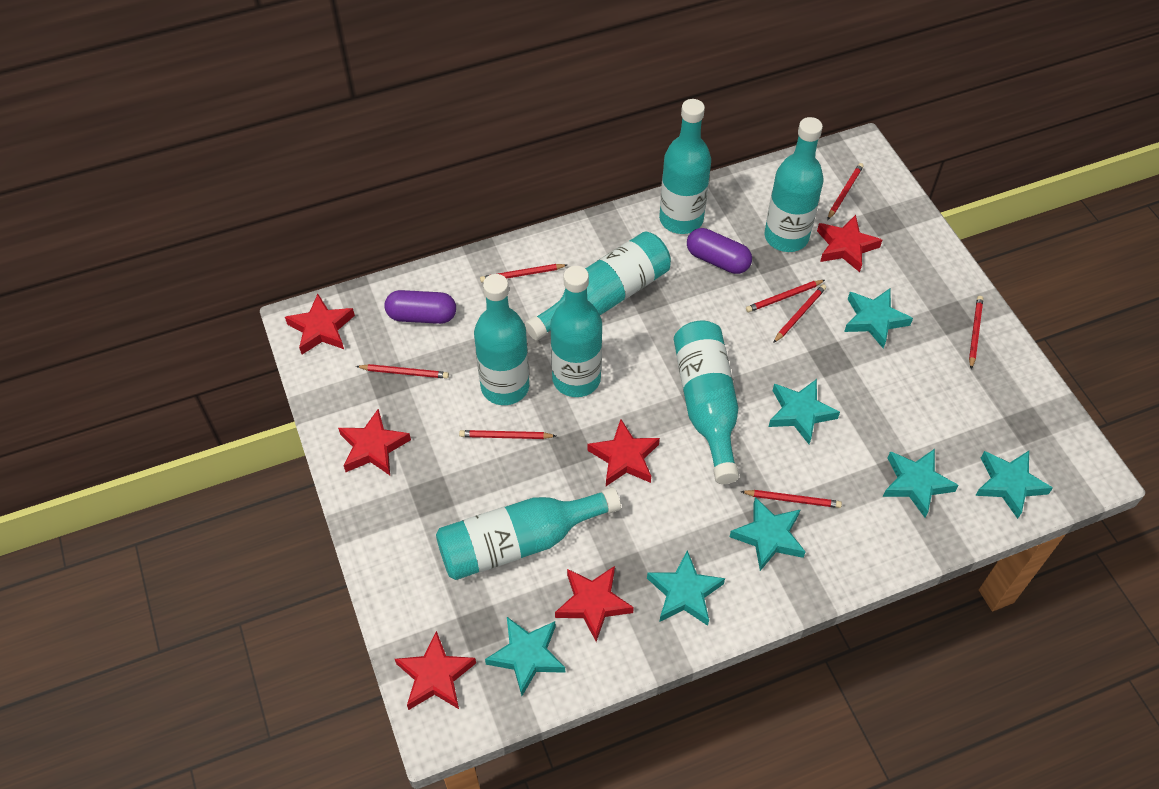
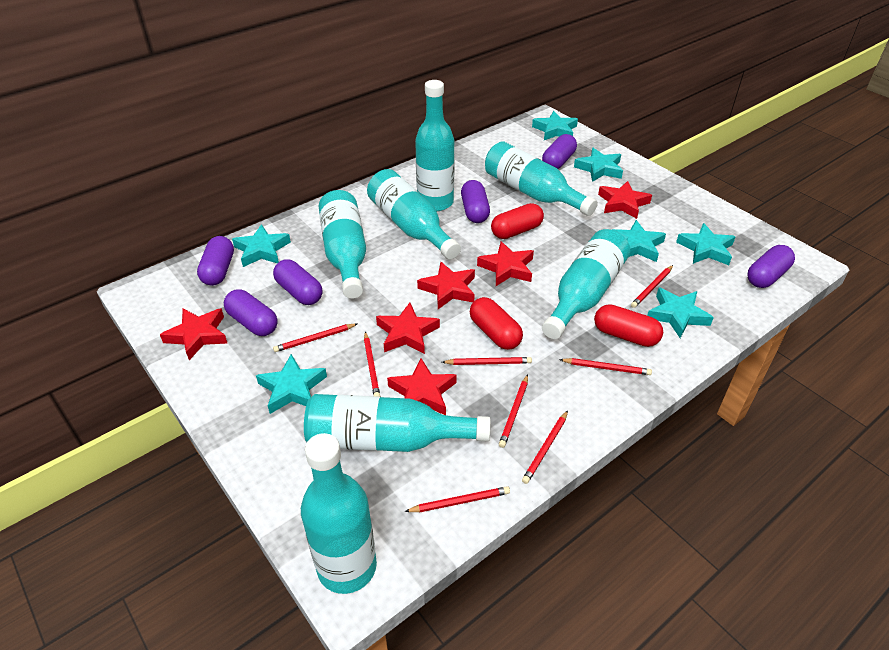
purple capsule: 2 -> 6
red capsule: 0 -> 3

